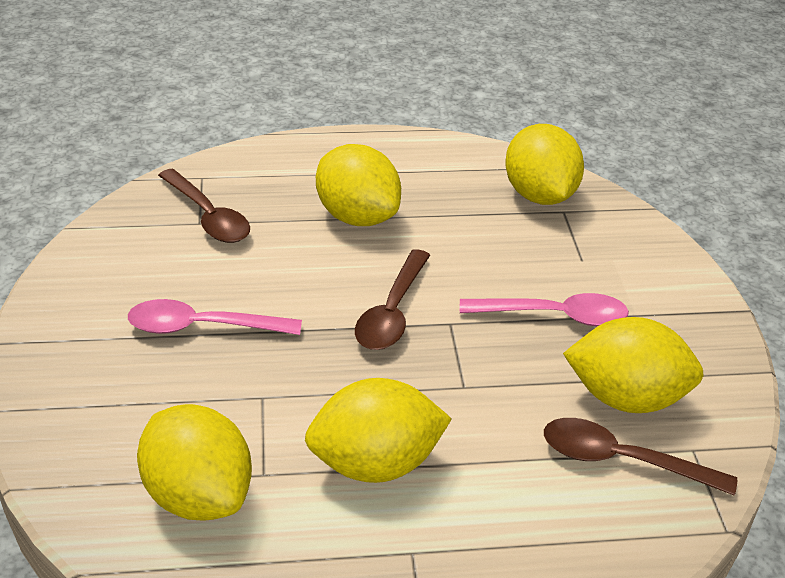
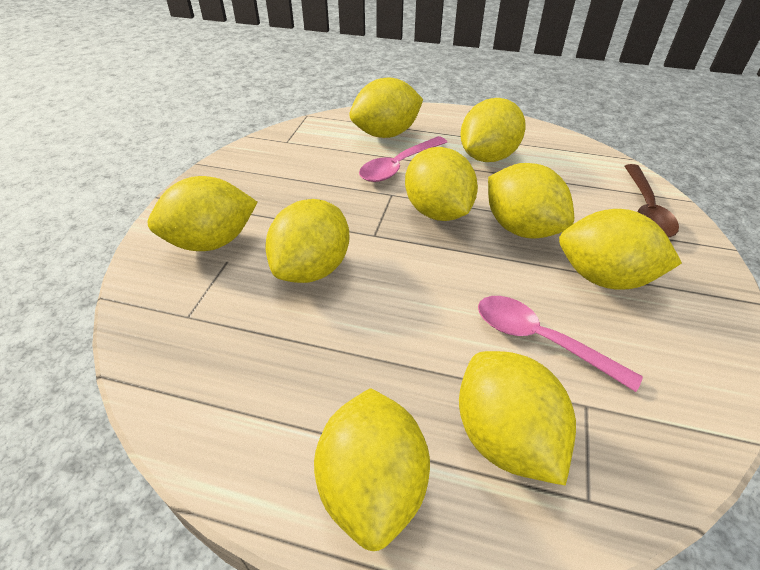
brown spoon: 3 -> 1
yellow lemon: 5 -> 9

